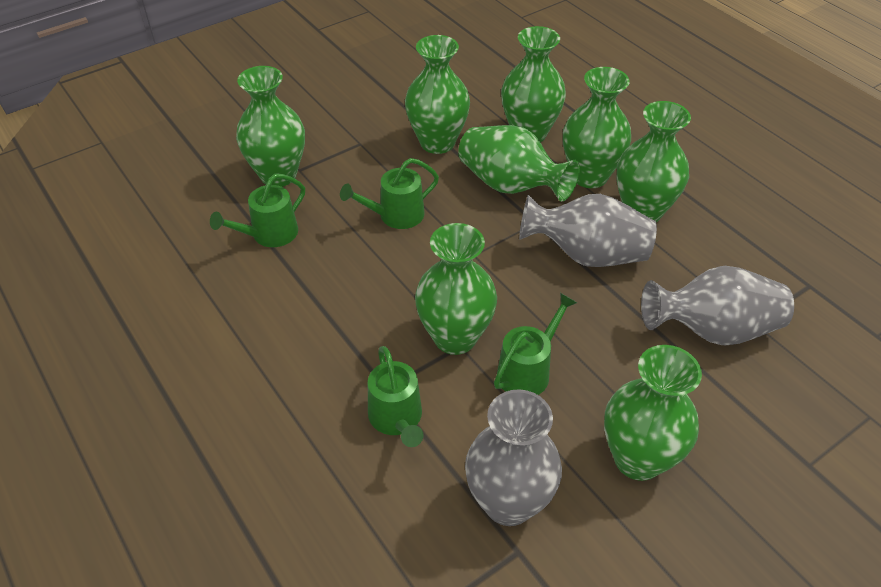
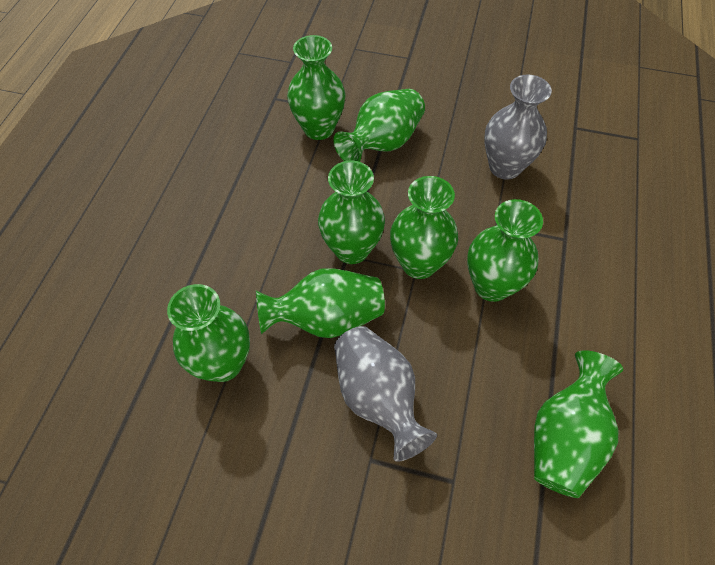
green watering can: 4 -> 0
grey vase: 3 -> 2

